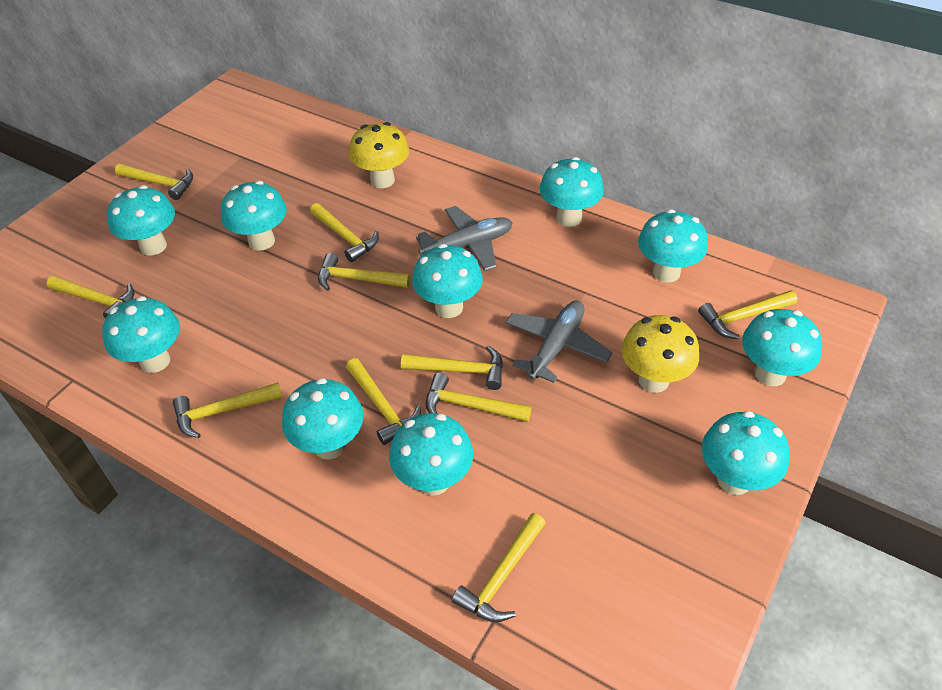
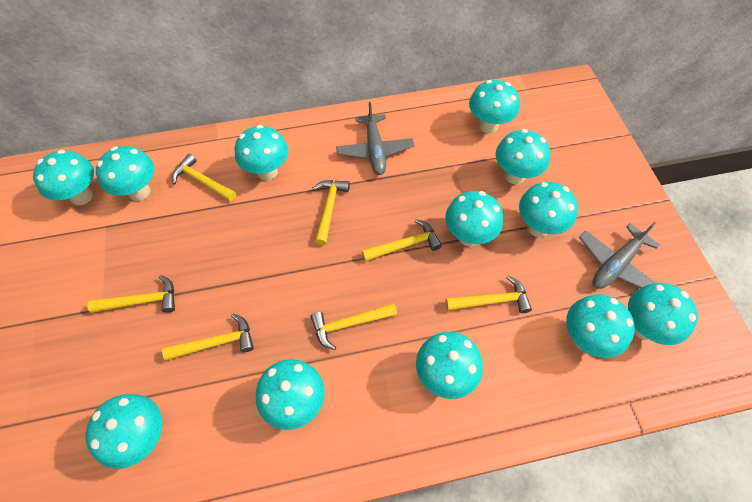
turquoise mushroom: 10 -> 12
yellow hammer: 10 -> 7
yellow mushroom: 2 -> 0

